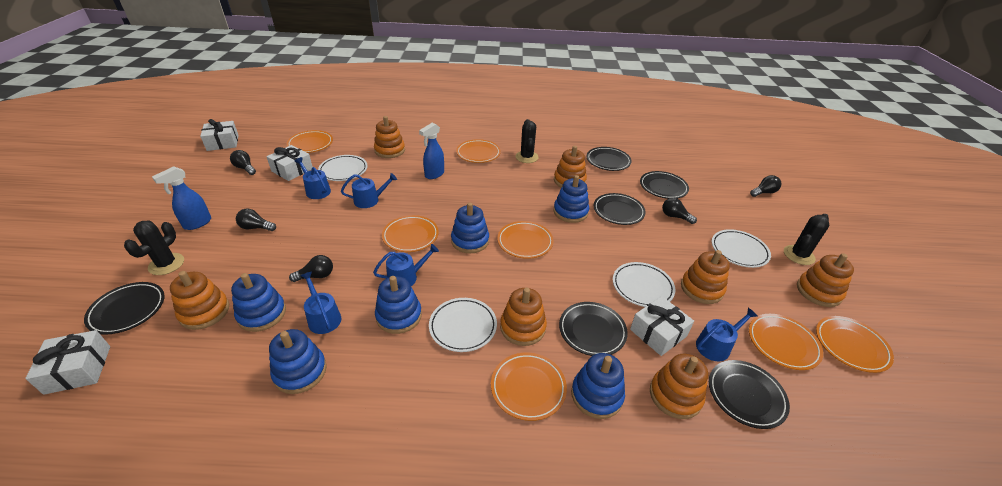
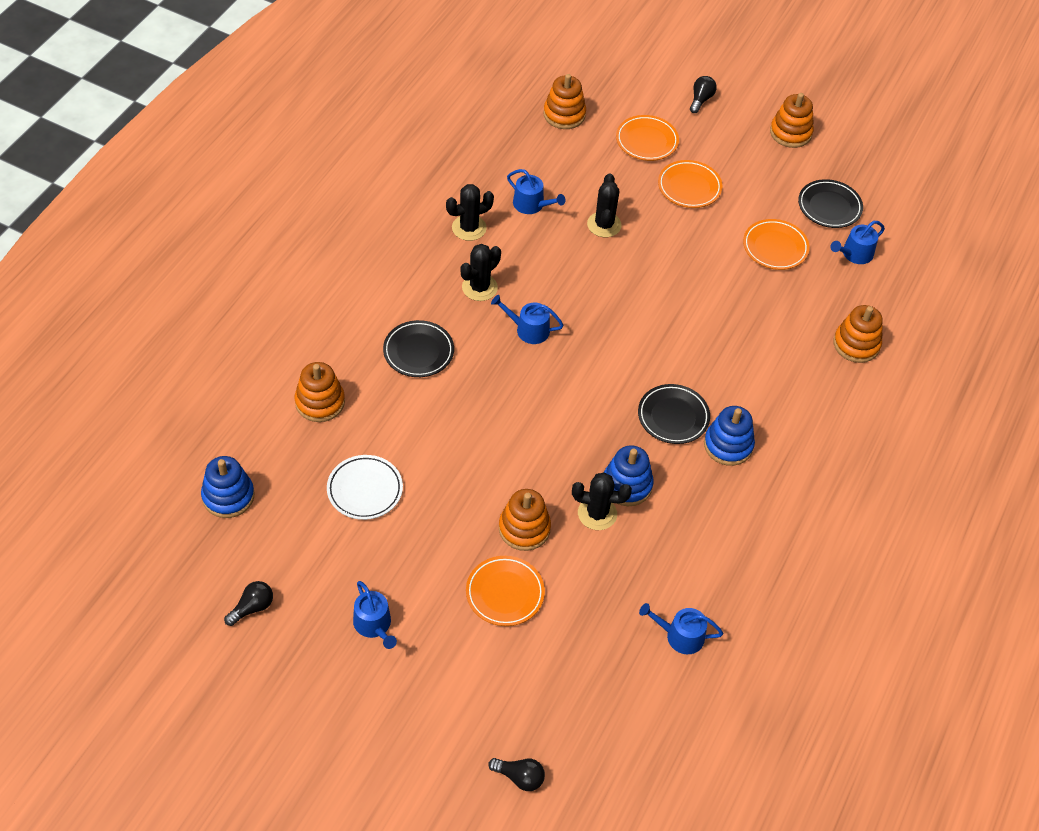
black cactus: 3 -> 4
black light bulb: 5 -> 3
black plate: 6 -> 3
blue spray bottle: 2 -> 0
blue stacking toy: 6 -> 3
orange plate: 7 -> 4
orange stacking toy: 7 -> 5
white gift: 4 -> 0
white plate: 4 -> 1

